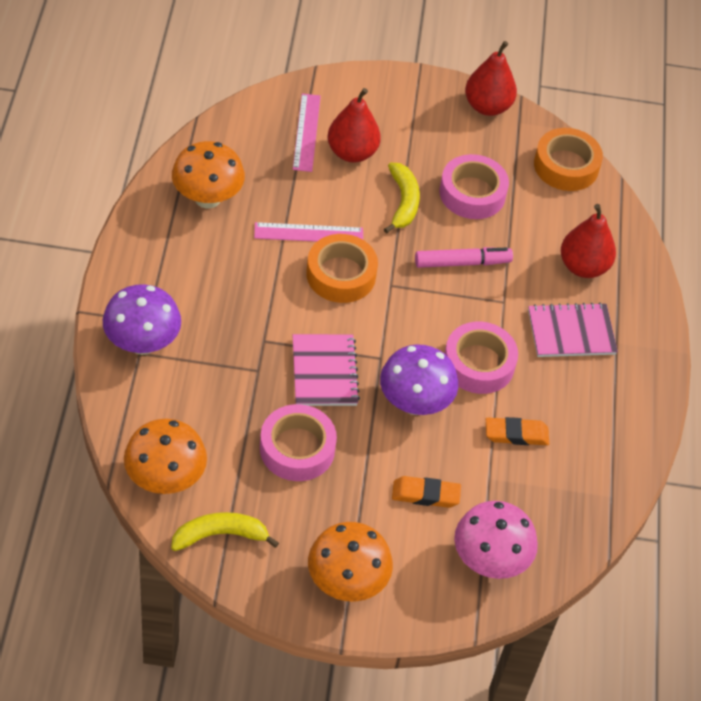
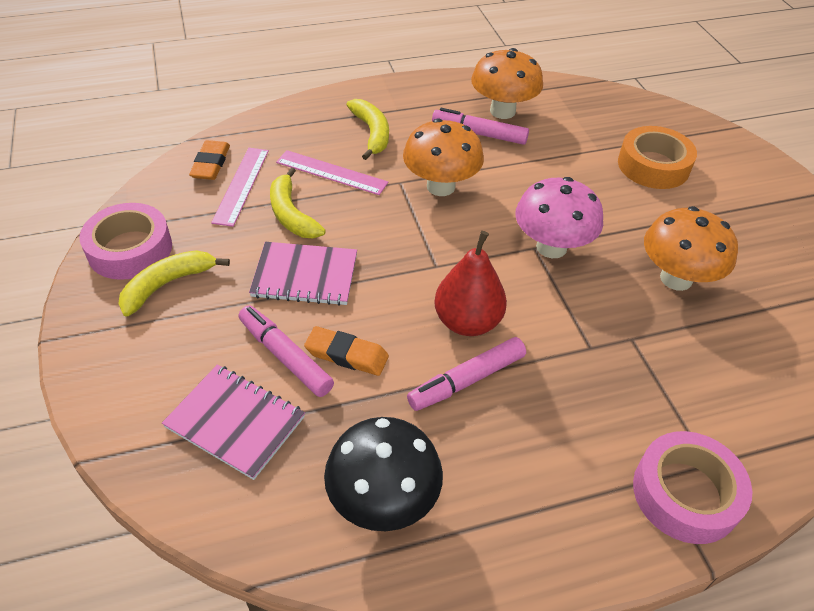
black mushroom: 0 -> 1
orange tape: 2 -> 1
pink marker: 1 -> 3
pink tape: 3 -> 2
purple mushroom: 2 -> 0
red pear: 3 -> 1
yellow banana: 2 -> 3

